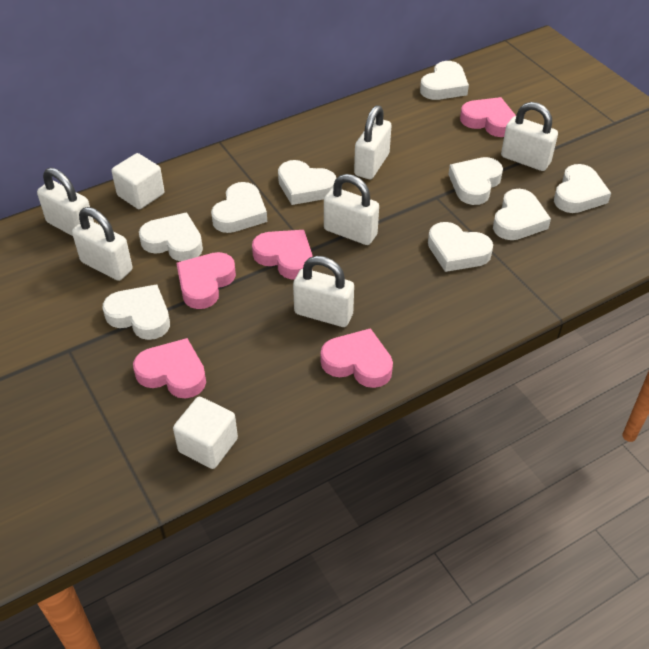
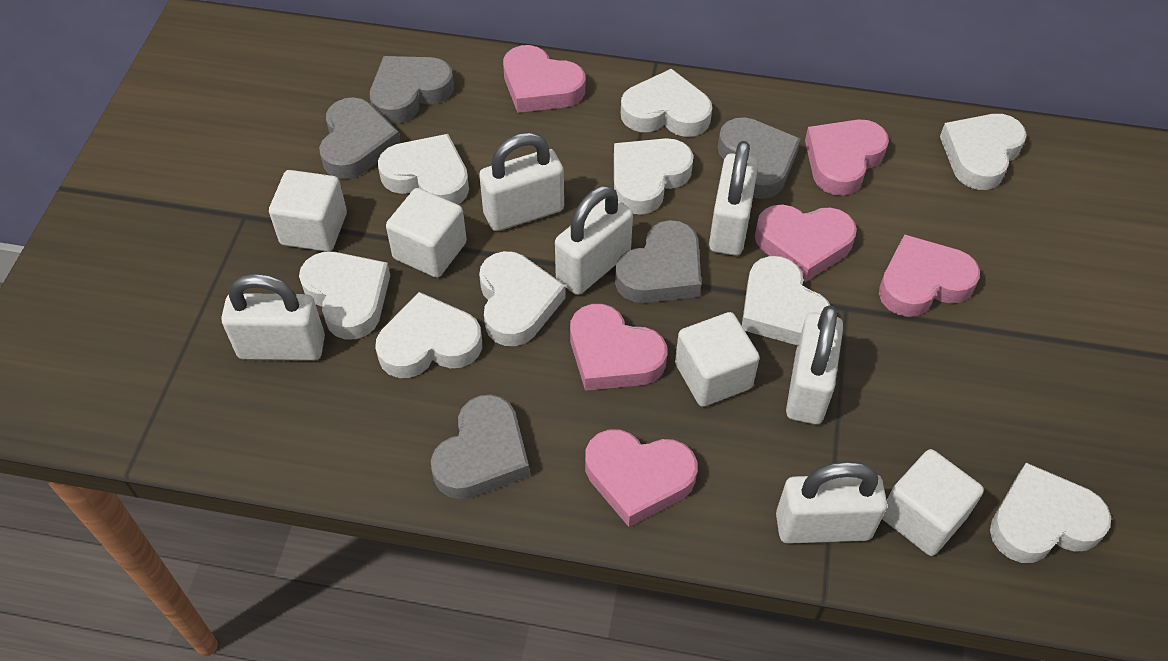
grey heart: 0 -> 5
pink heart: 5 -> 6
white cube: 2 -> 4

